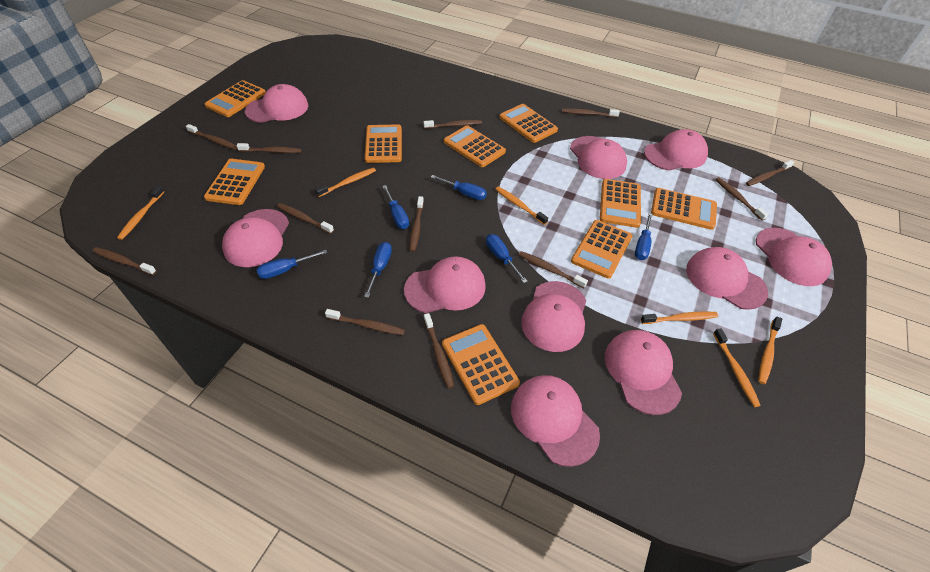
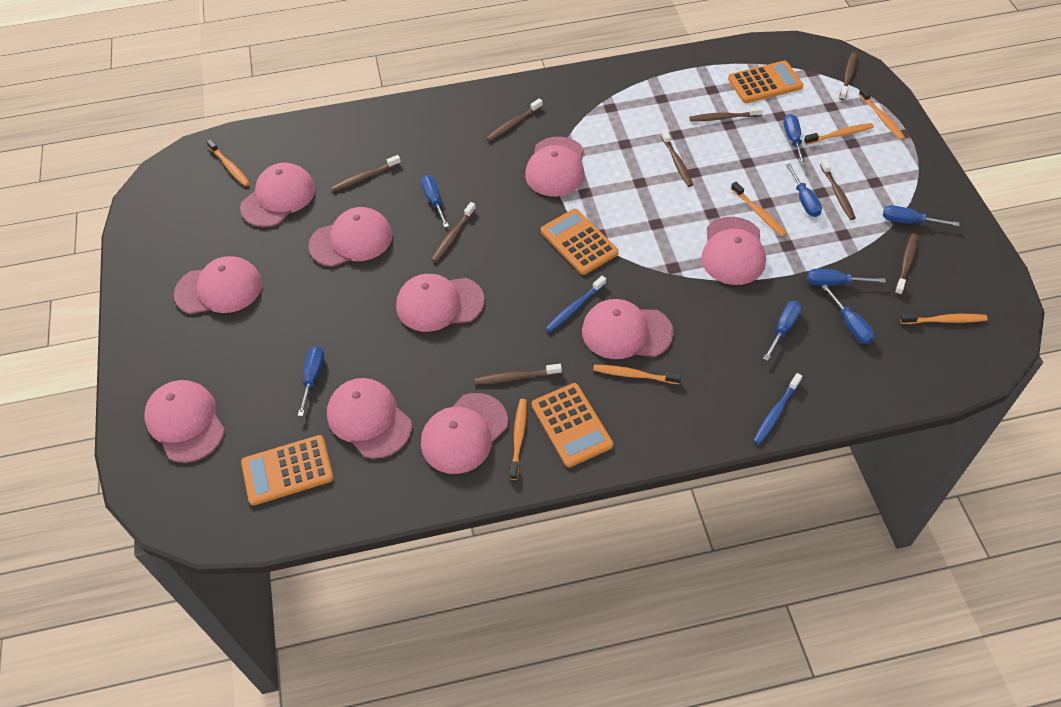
blue screwdriver: 6 -> 8
blue toothbrush: 0 -> 2
brown toothbrush: 12 -> 9
orange calculator: 9 -> 4
orange toothbrush: 6 -> 7

